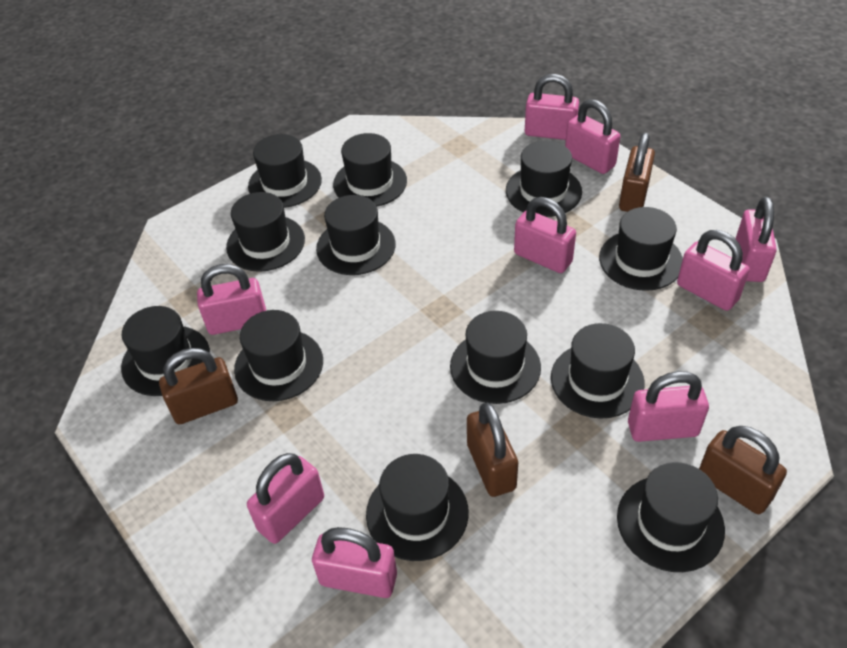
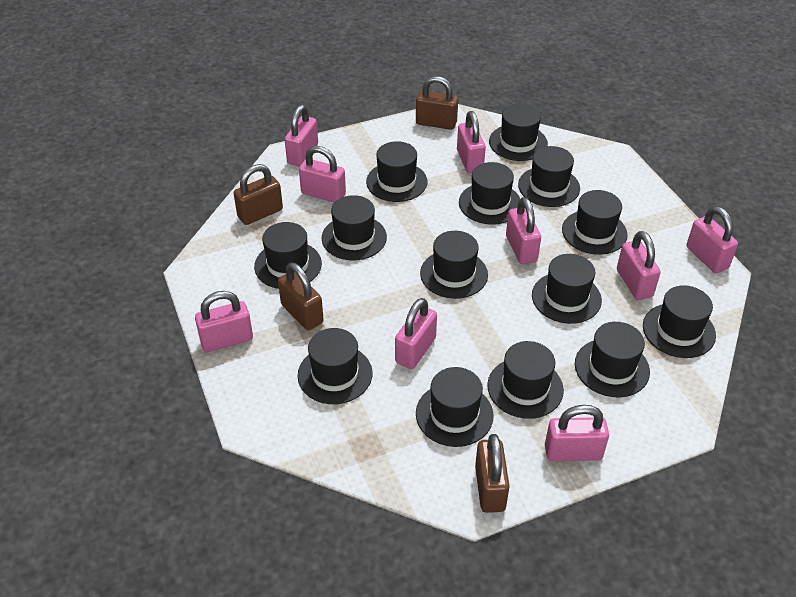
black hat: 12 -> 14

